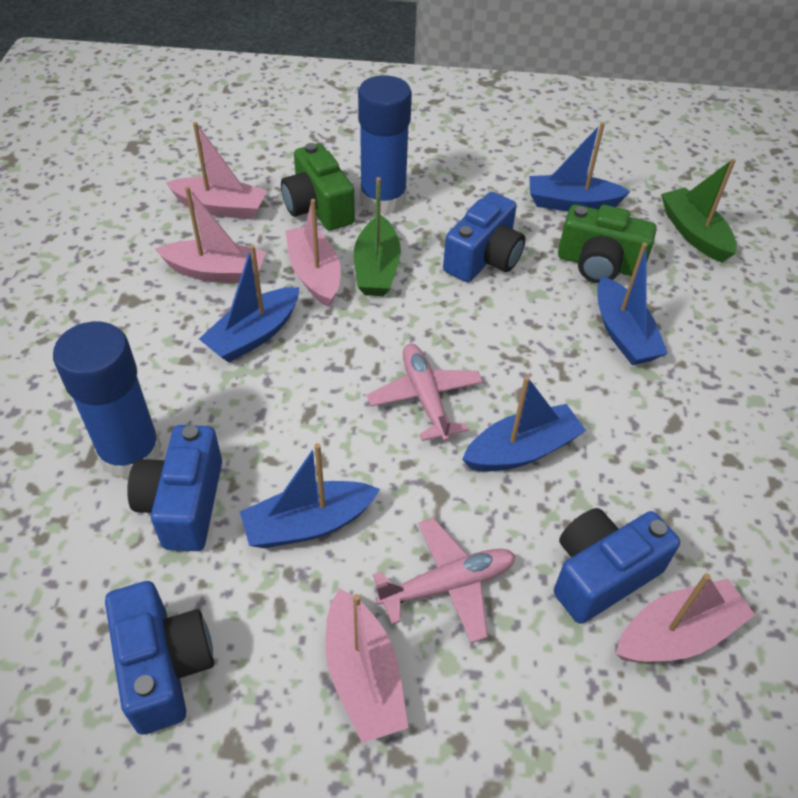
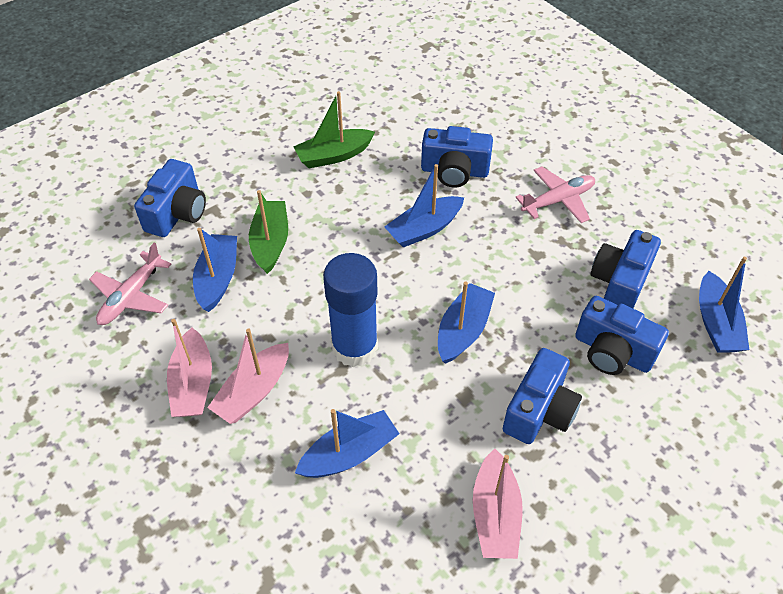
blue camera: 4 -> 5
blue glue stick: 2 -> 1
green camera: 2 -> 0
pink boat: 5 -> 3

